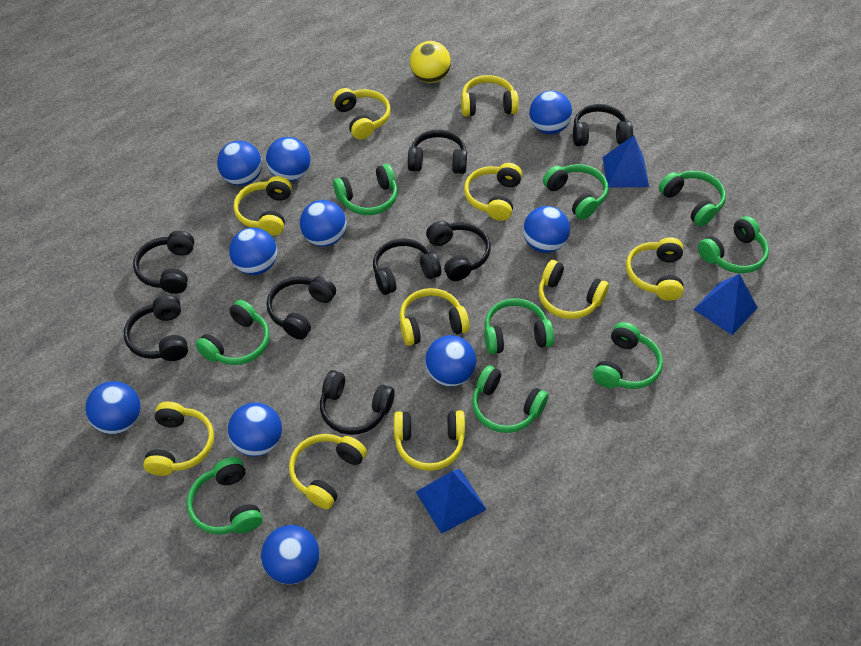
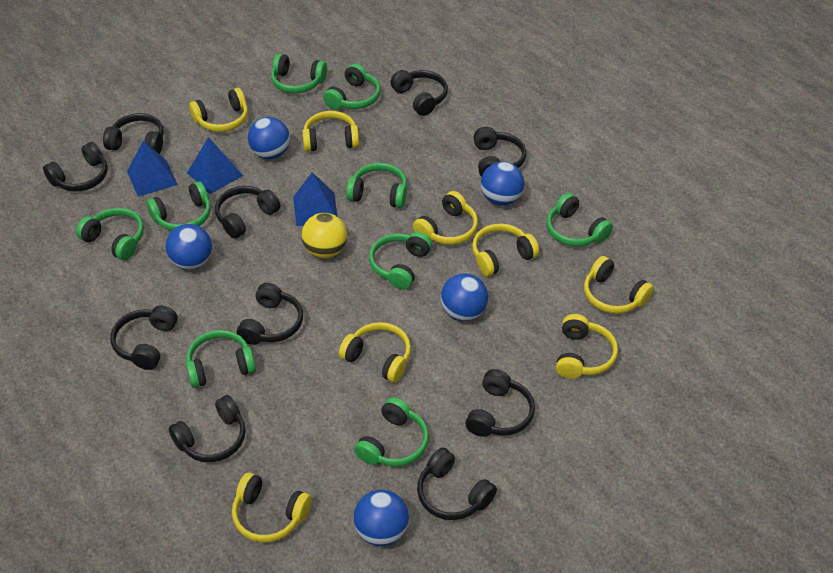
black headphones: 8 -> 10
blue ball: 10 -> 5
yellow headphones: 10 -> 8

